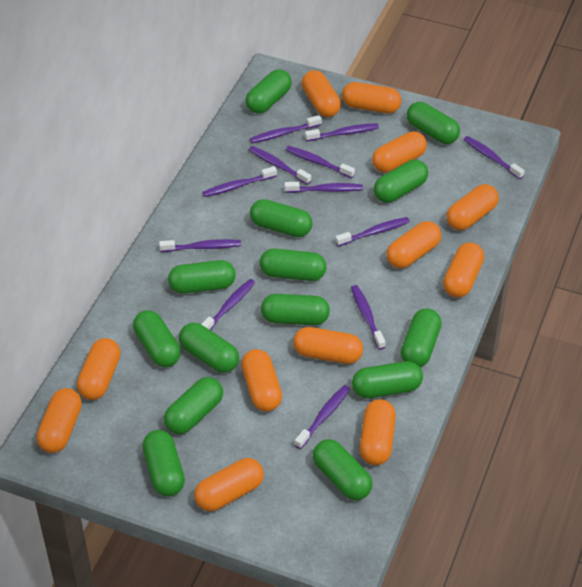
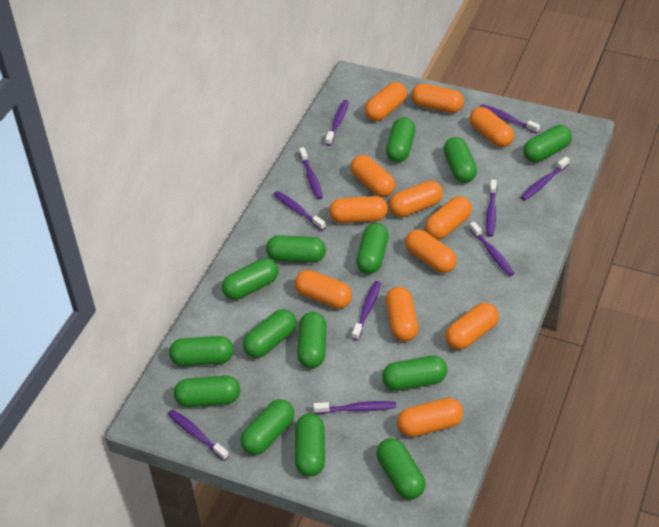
purple toothbrush: 12 -> 10

